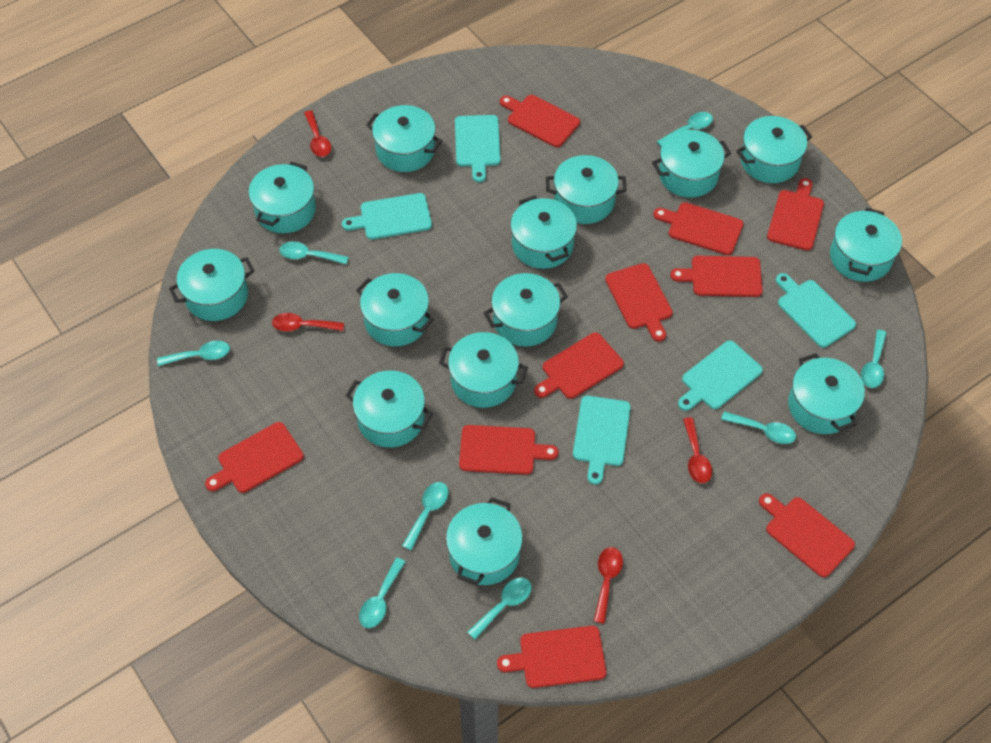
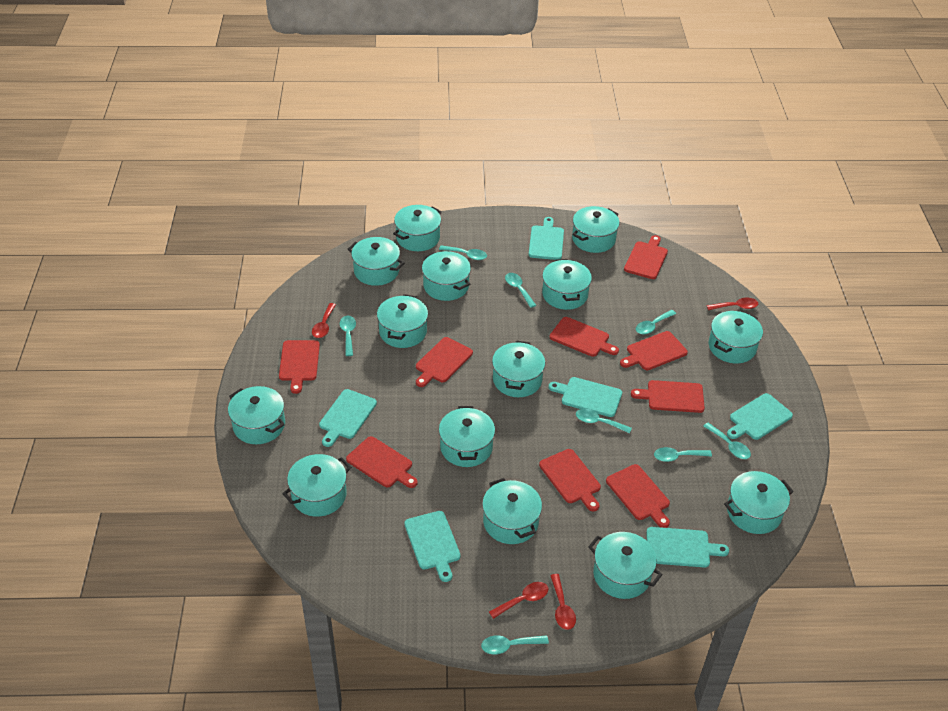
red cutting board: 10 -> 9
turquoise cutting board: 5 -> 6

